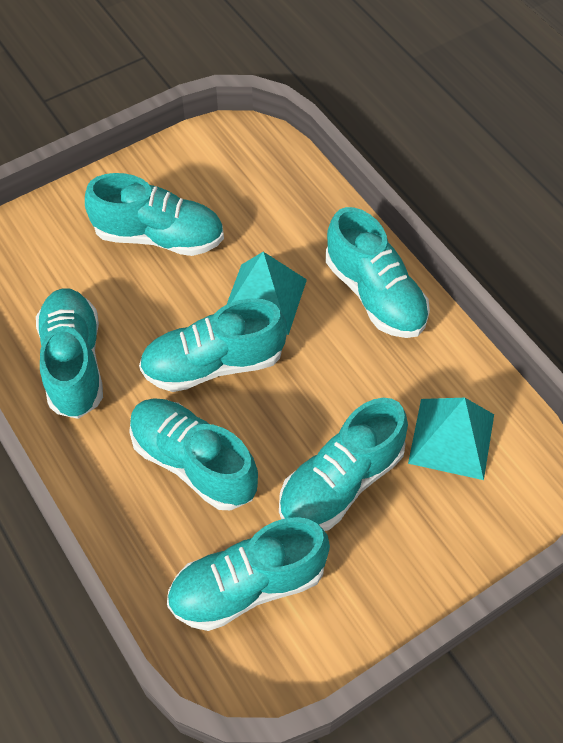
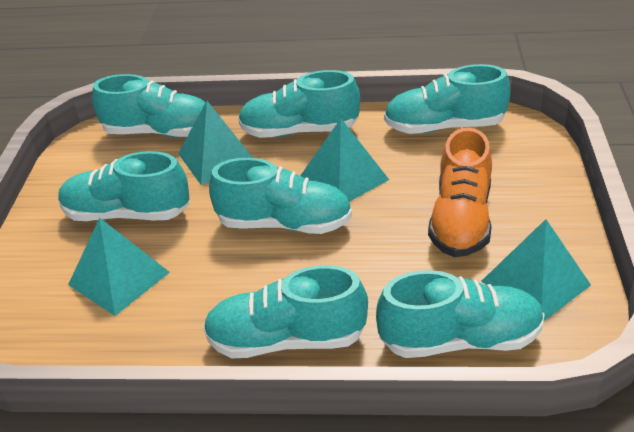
orange shoe: 0 -> 1
turquoise pyramid: 2 -> 4

